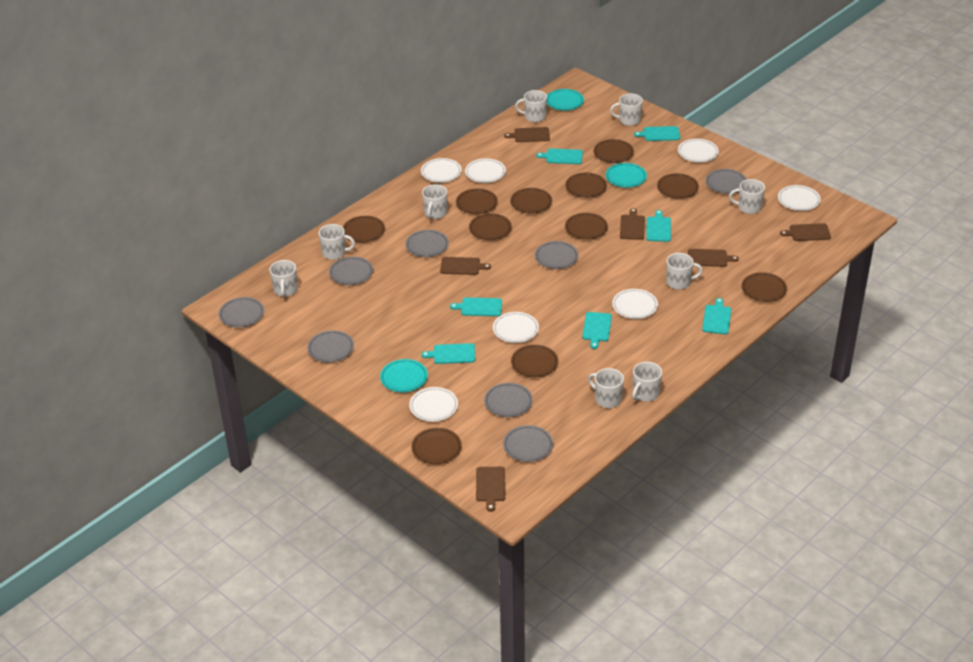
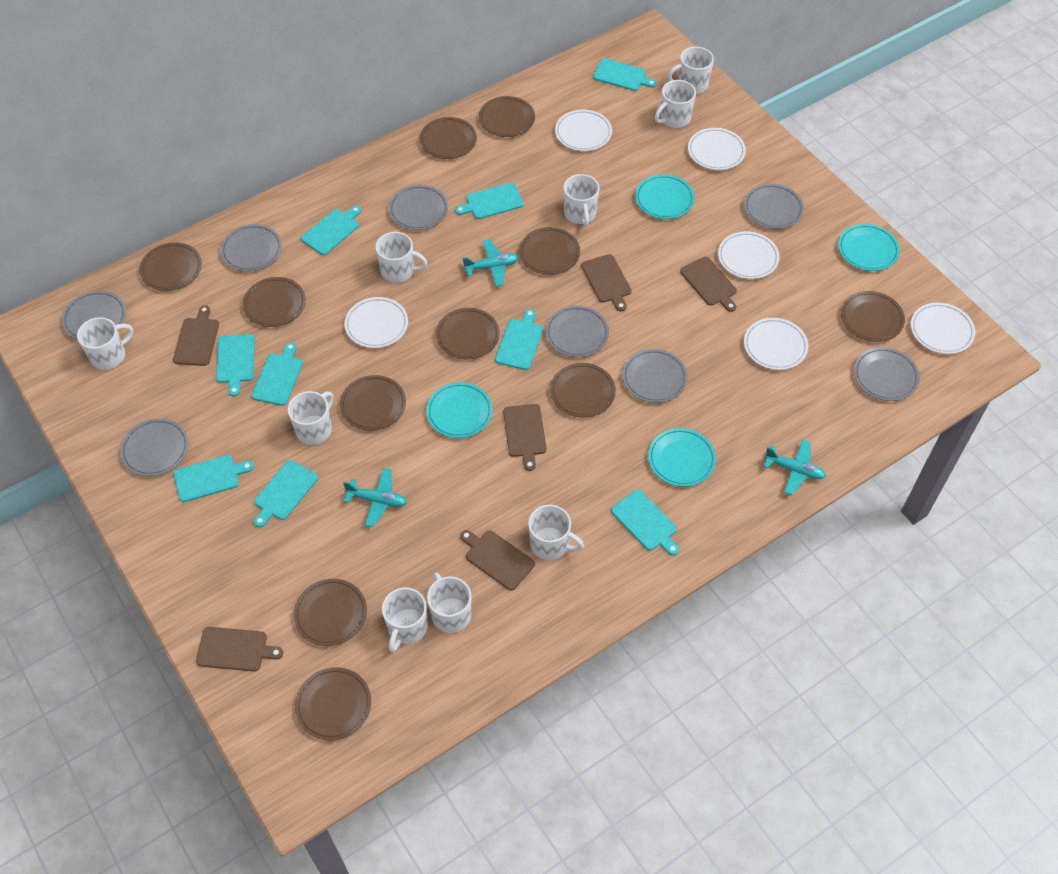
turquoise cutting board: 7 -> 9
turquoise plane: 0 -> 3
turquoise plate: 3 -> 4
white plate: 7 -> 6

